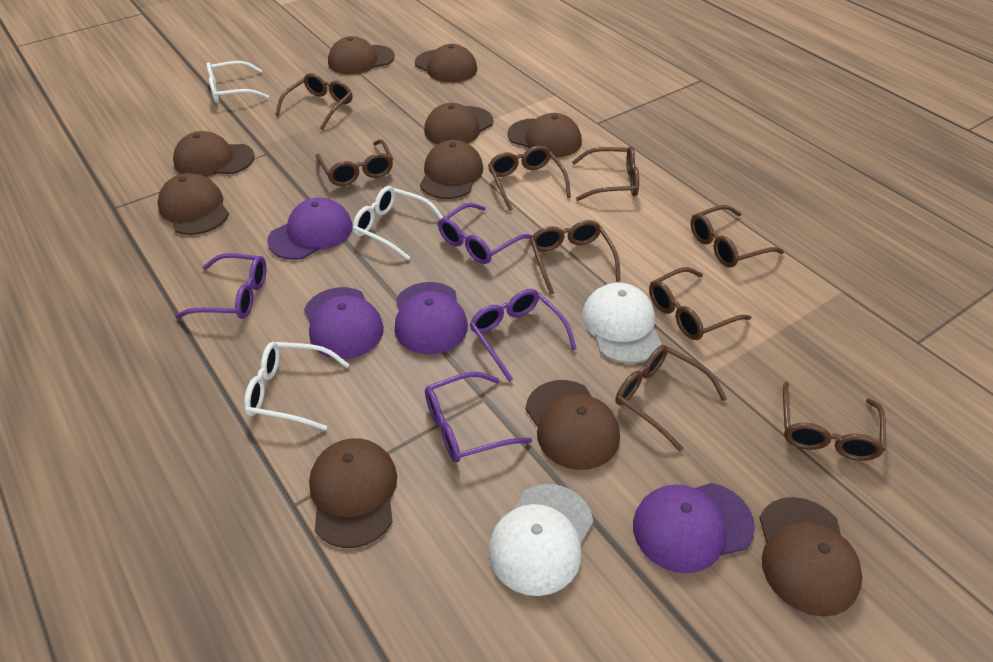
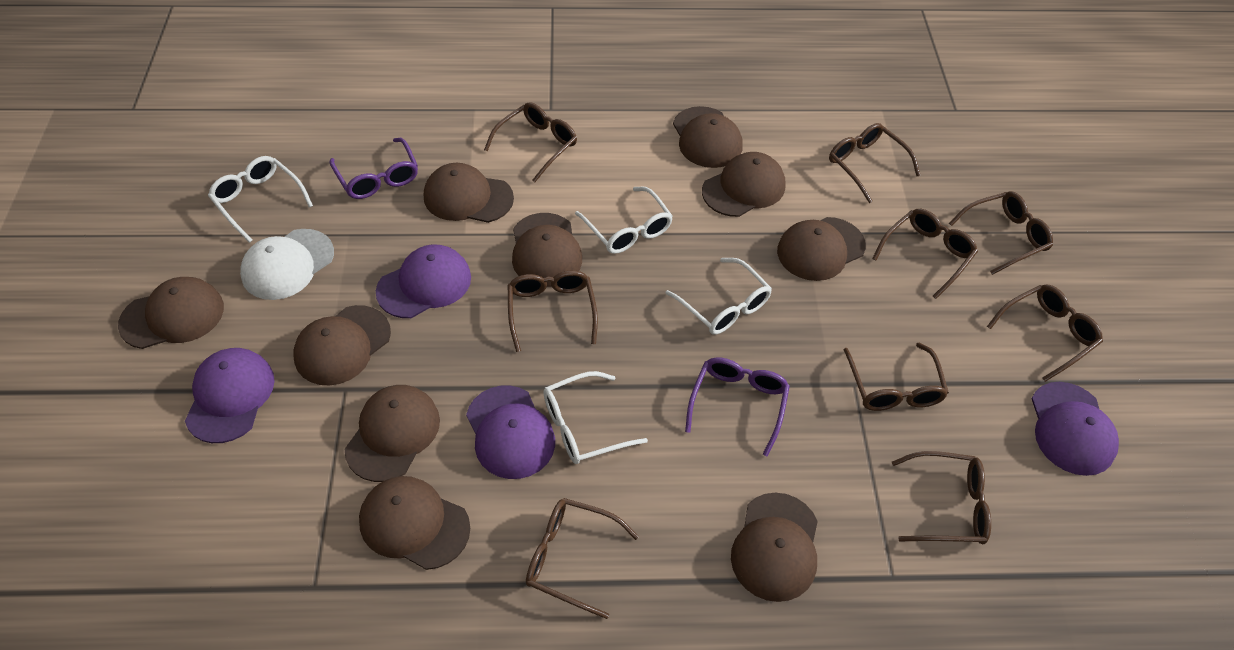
purple glasses: 4 -> 2
white cap: 2 -> 1
white glasses: 3 -> 4

